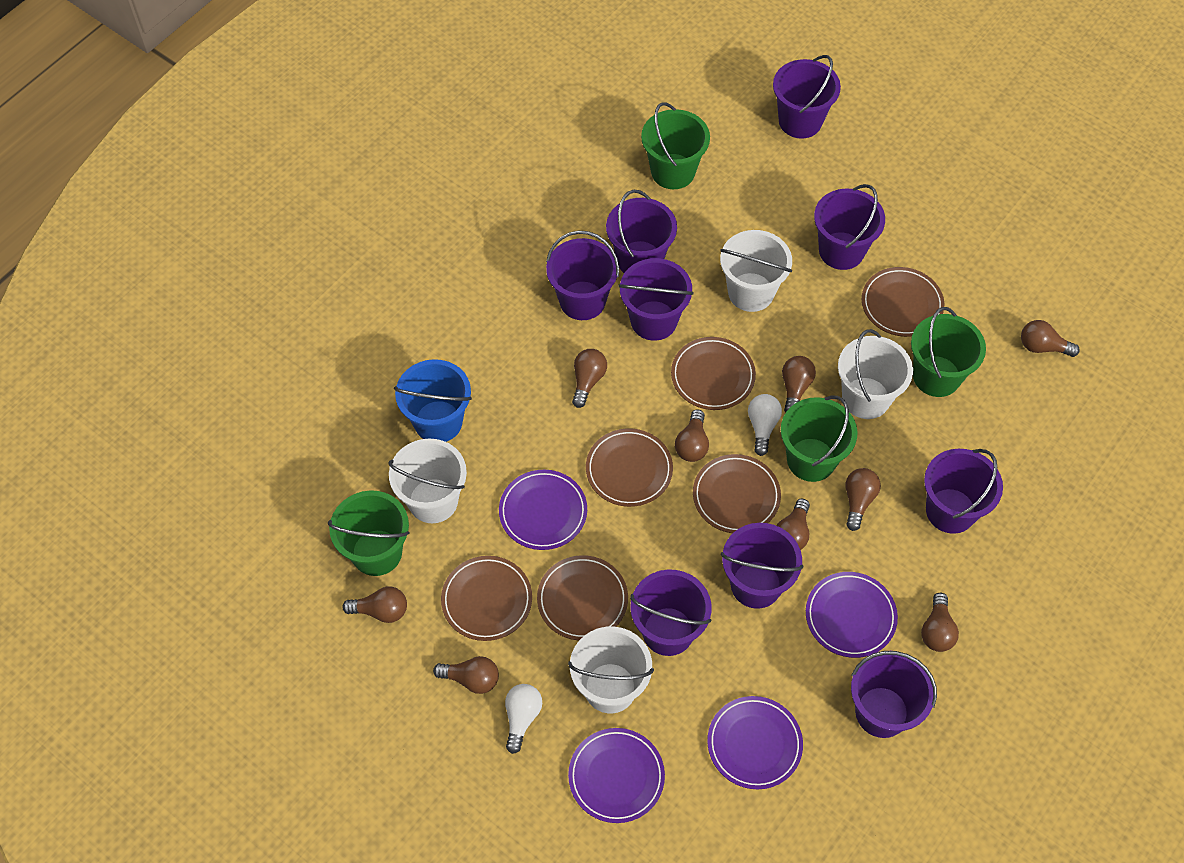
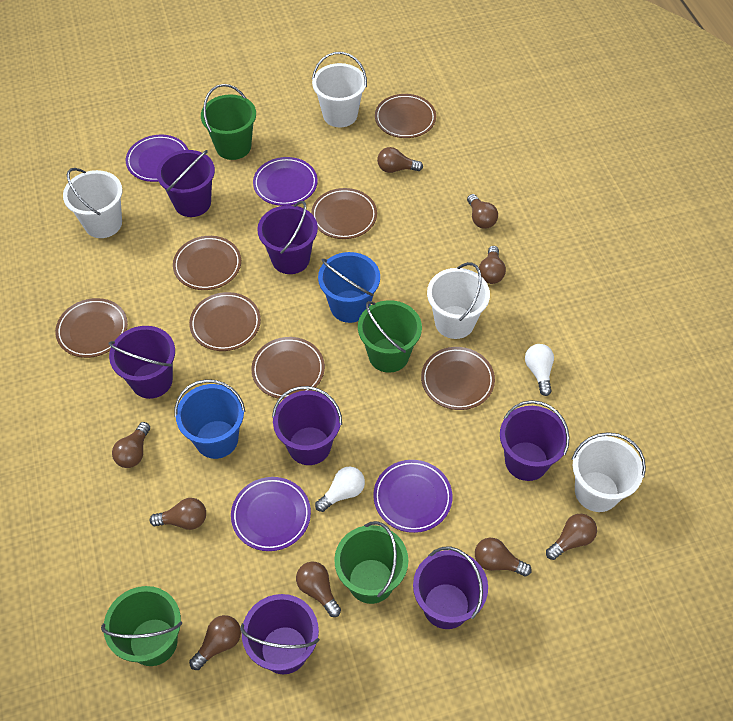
blue bucket: 1 -> 2
brown plate: 6 -> 7
purple bucket: 9 -> 7

